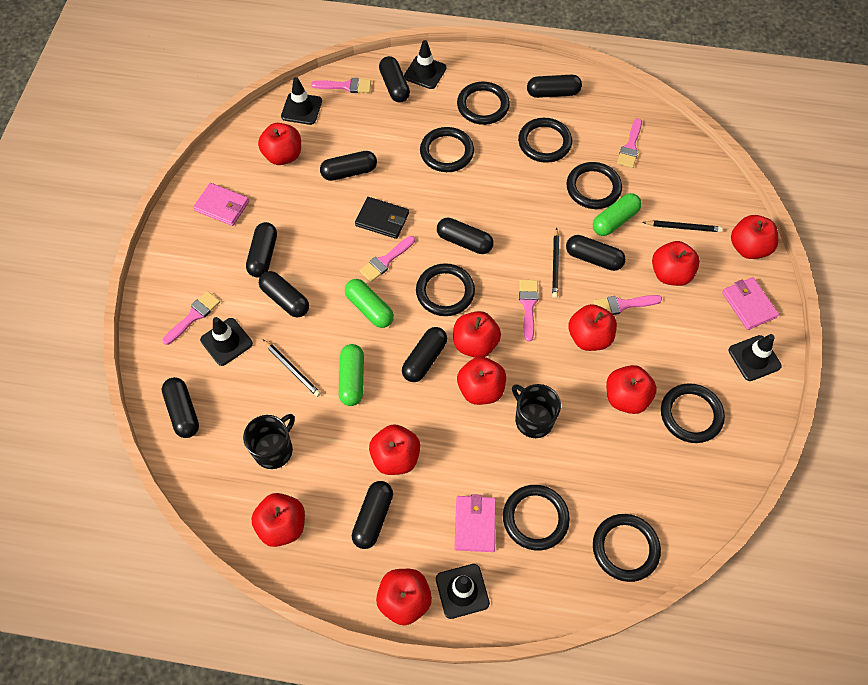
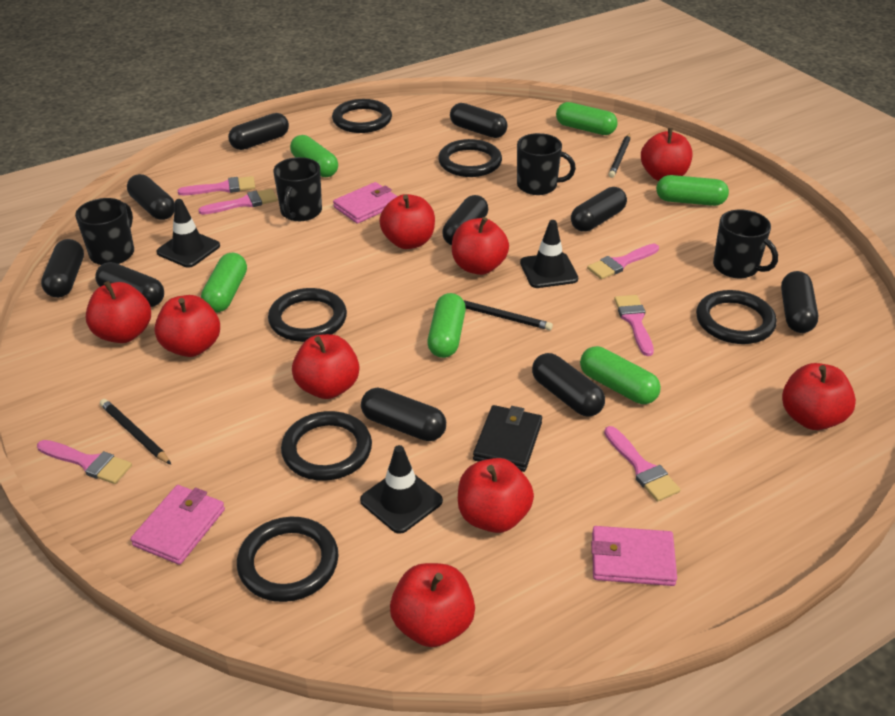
black mug: 2 -> 4
black ring: 8 -> 6
black traffic cone: 5 -> 3
green capsule: 3 -> 6
red apple: 10 -> 9

